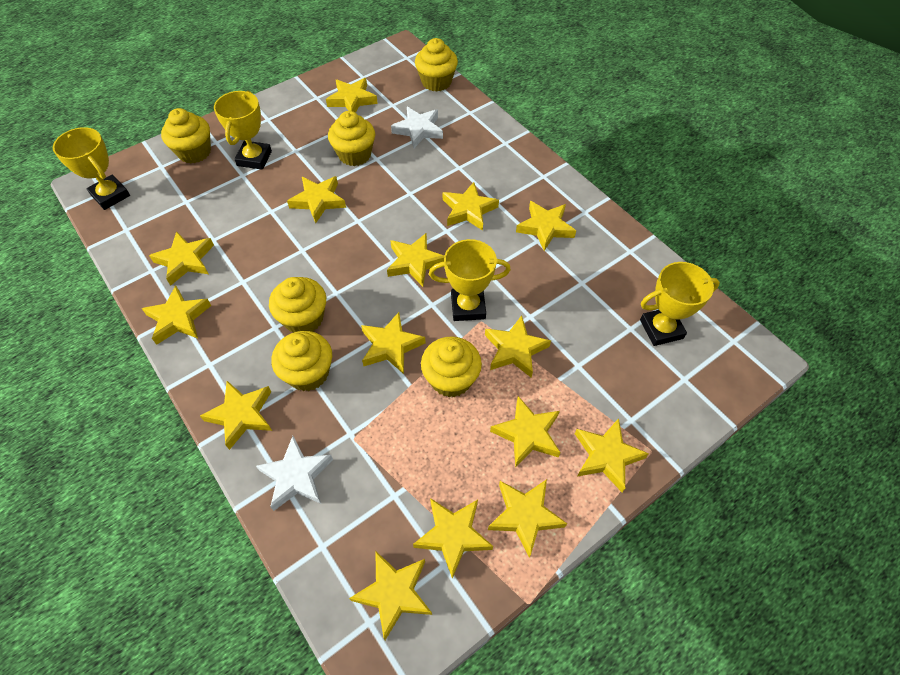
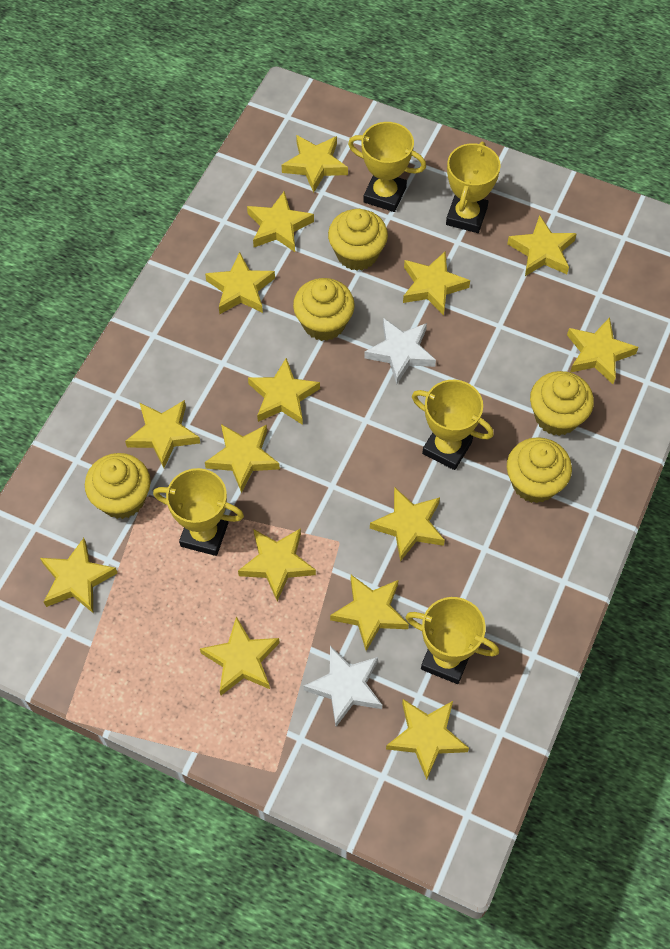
yellow cupcake: 6 -> 5
yellow trophy: 4 -> 5

